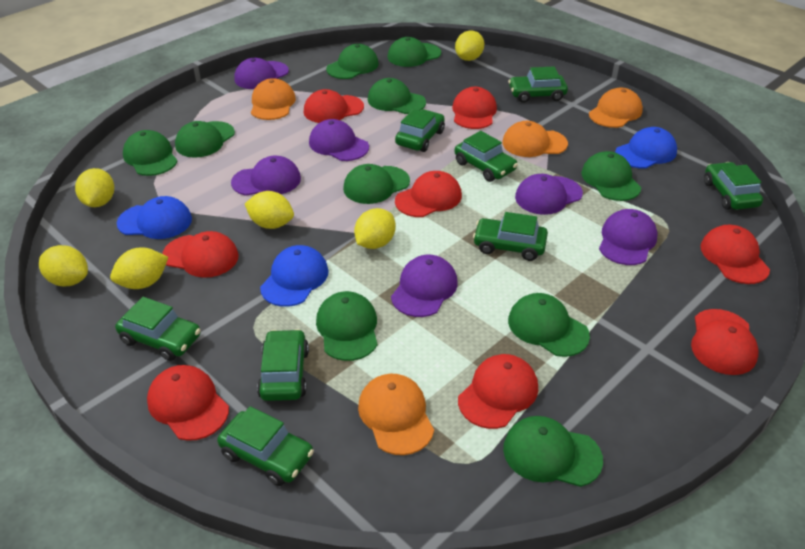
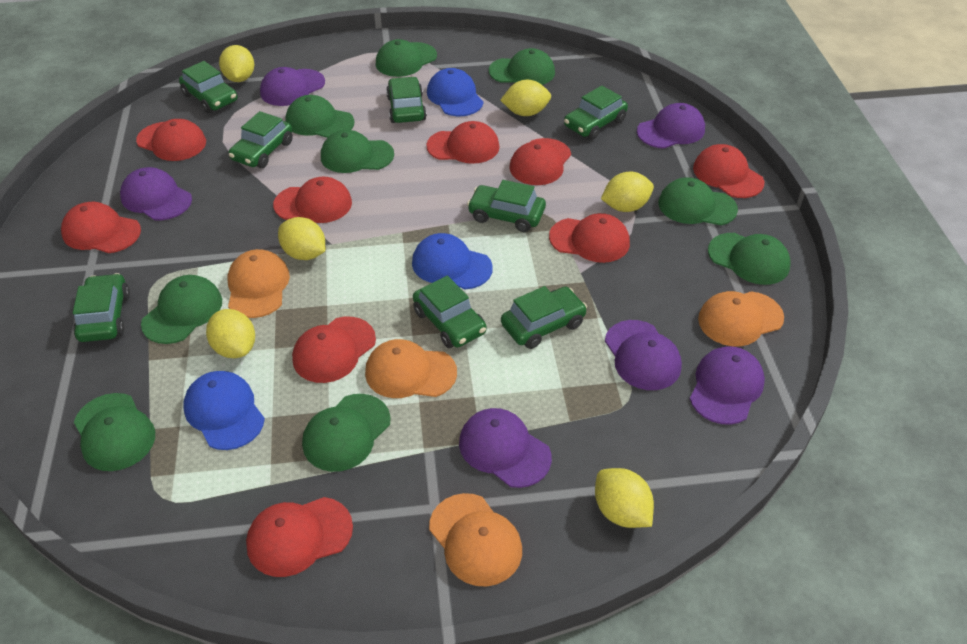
green cap: 10 -> 9
red cap: 8 -> 9

